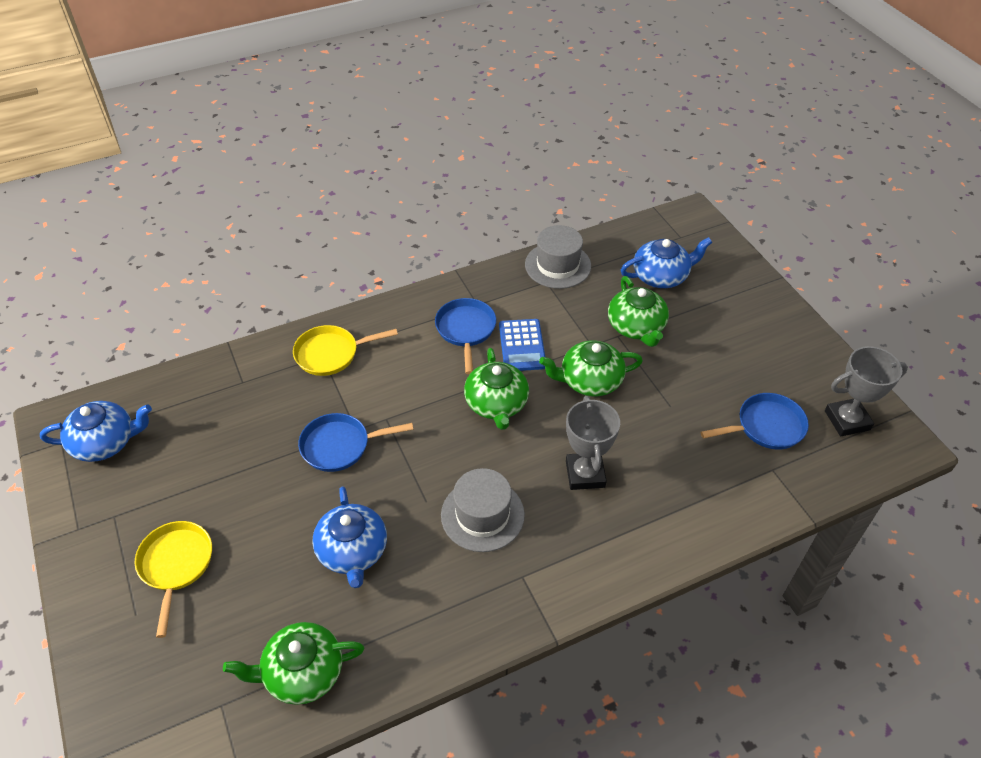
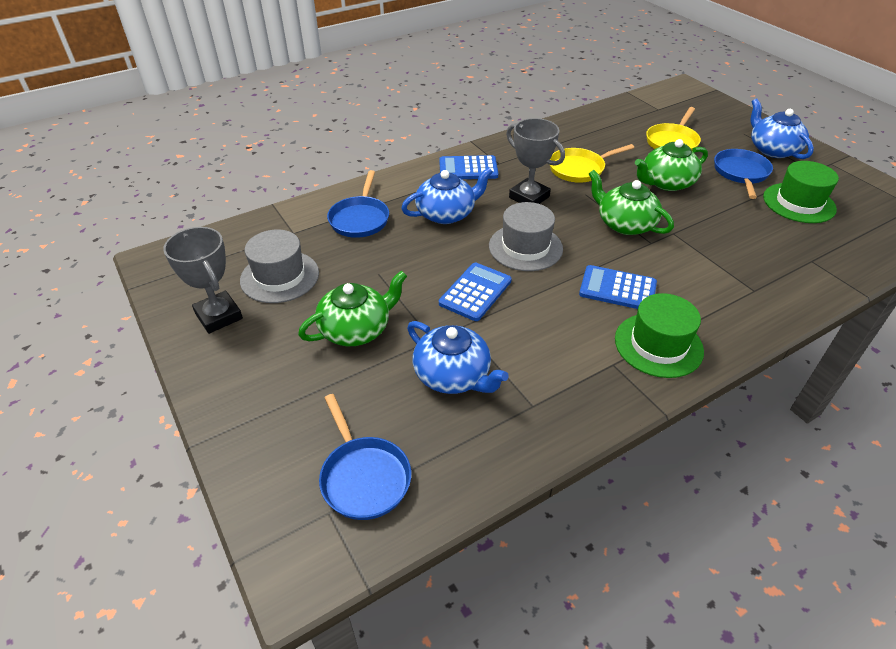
blue calculator: 1 -> 3
green hat: 0 -> 2
green teapot: 4 -> 3

